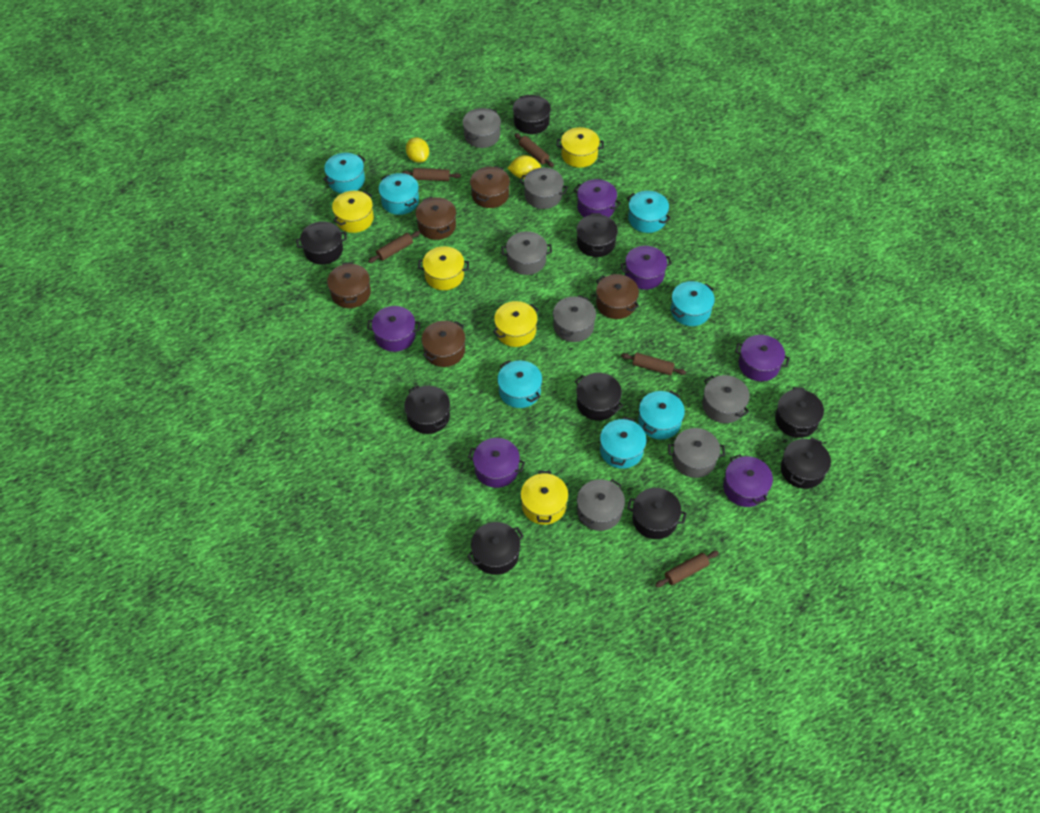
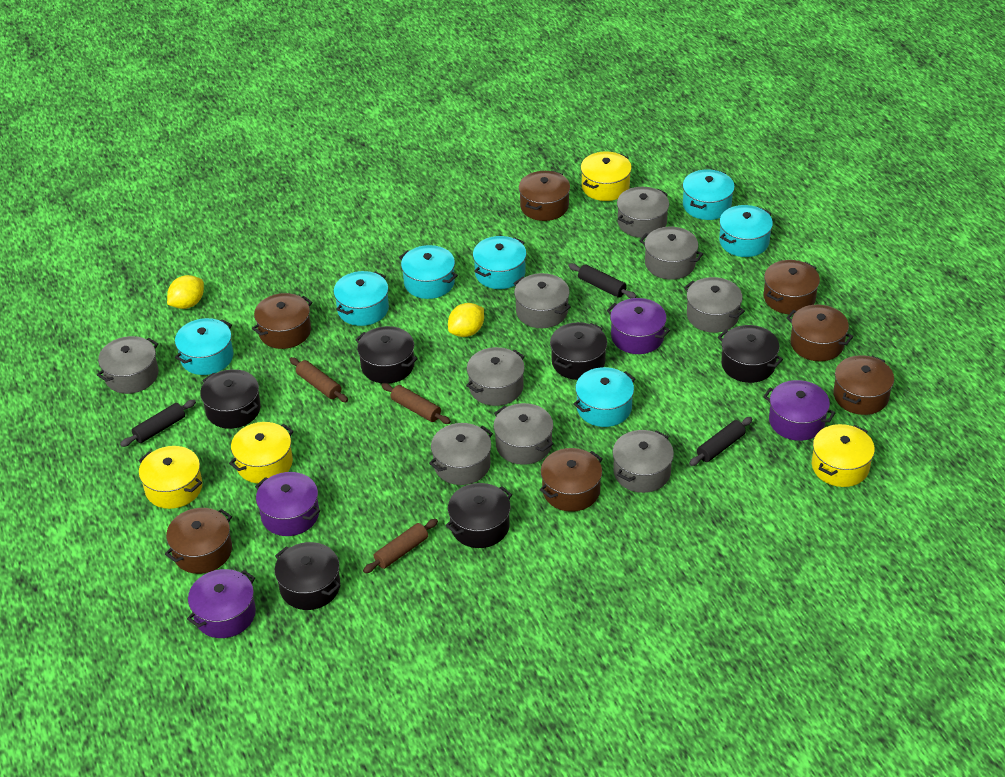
black pot: 9 -> 6
black rolling pin: 0 -> 3
brown pot: 5 -> 7
brown rolling pin: 5 -> 3
grey pot: 7 -> 9
purple pot: 6 -> 4
yellow pot: 5 -> 4

